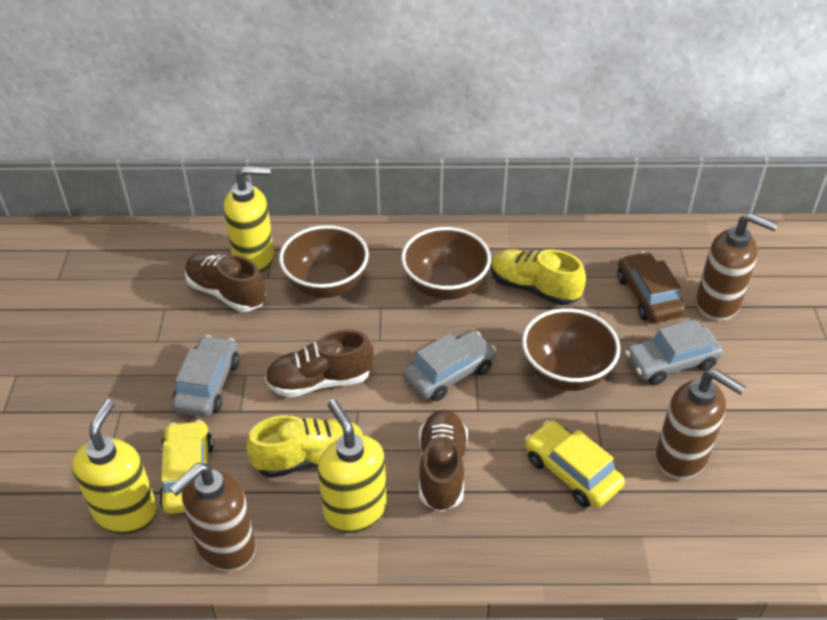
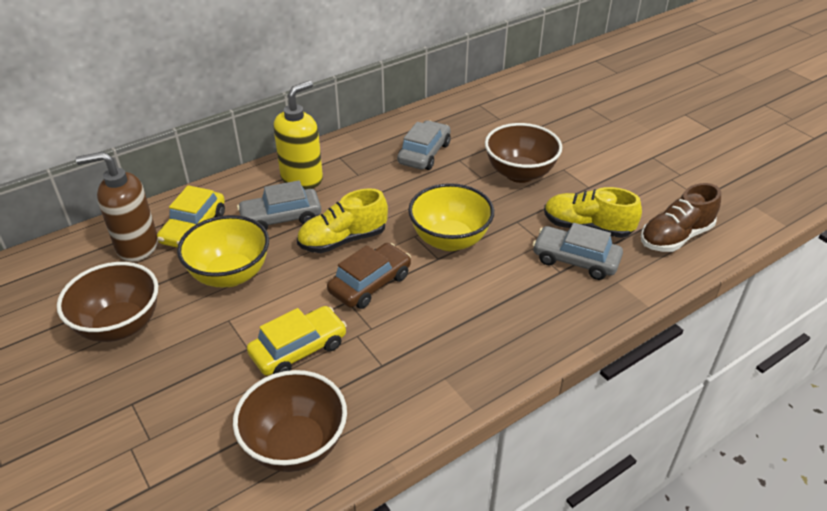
brown shoe: 3 -> 1
brown soap dispenser: 3 -> 1
yellow bowl: 0 -> 2
yellow soap dispenser: 3 -> 1

